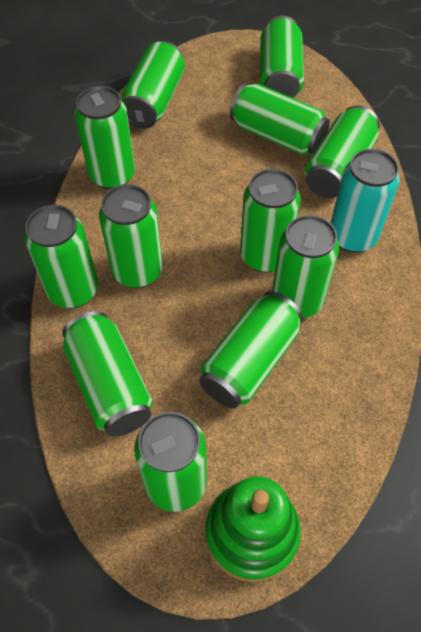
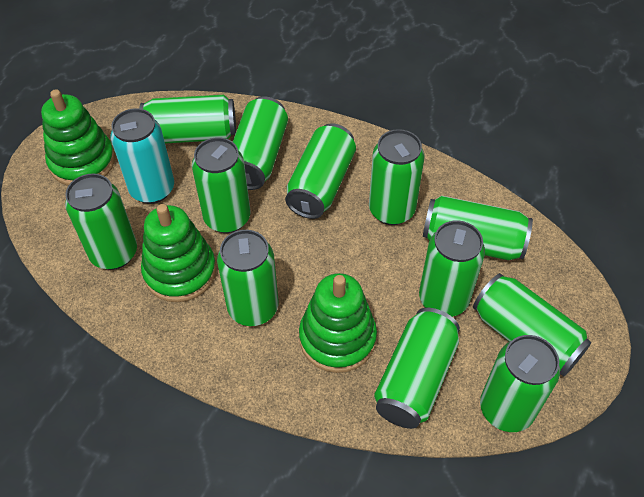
green stacking toy: 1 -> 3

